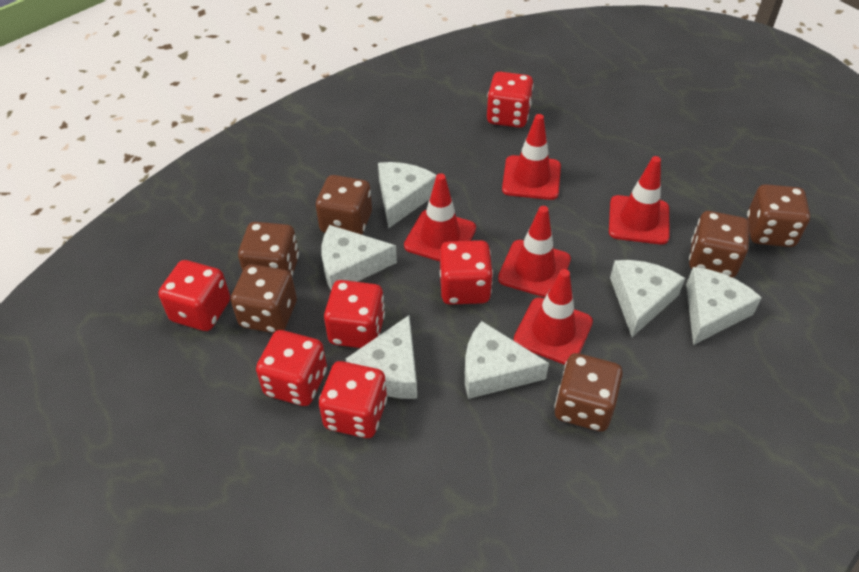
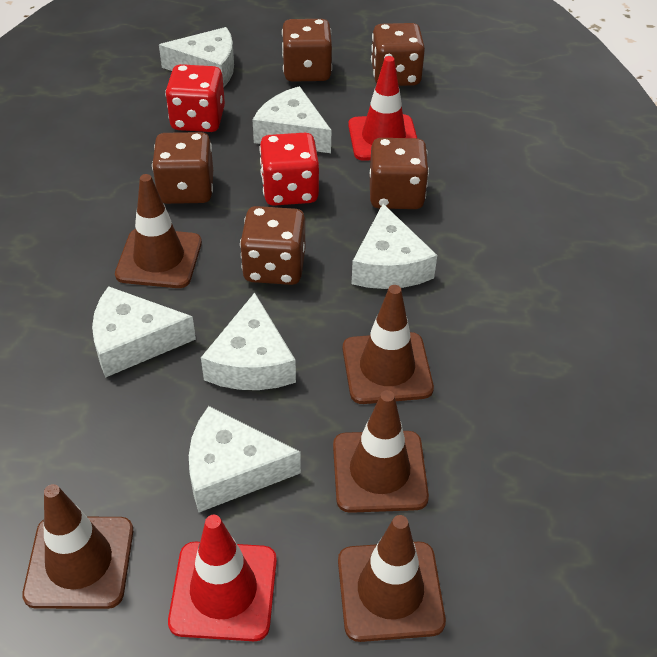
brown dice: 6 -> 5
brown traffic cone: 0 -> 5
red dice: 6 -> 2
red traffic cone: 5 -> 2

